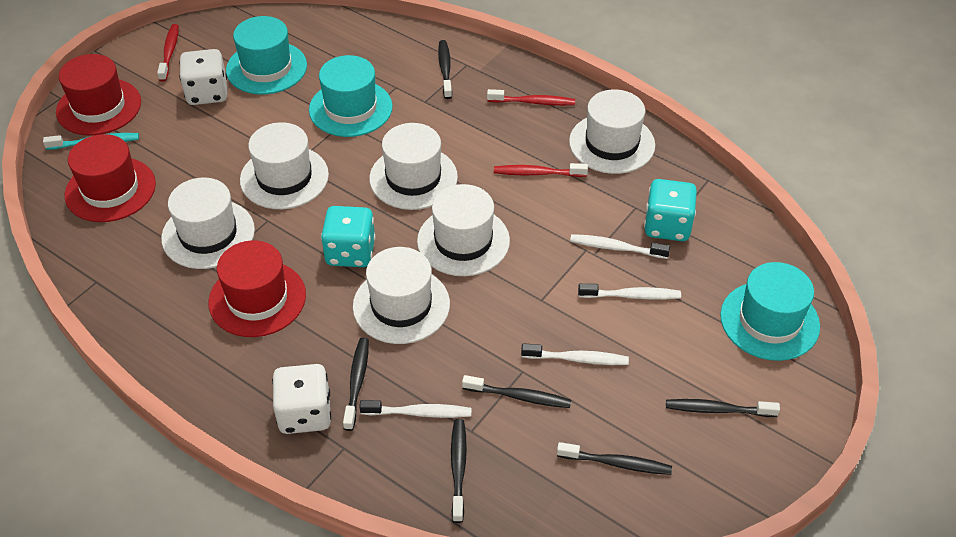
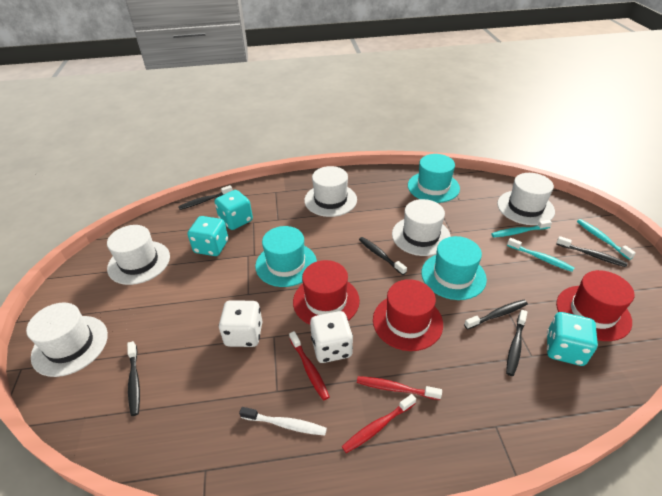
turquoise dice: 2 -> 3
turquoise toothbrush: 1 -> 3
white hat: 6 -> 5
white toothbrush: 4 -> 1

